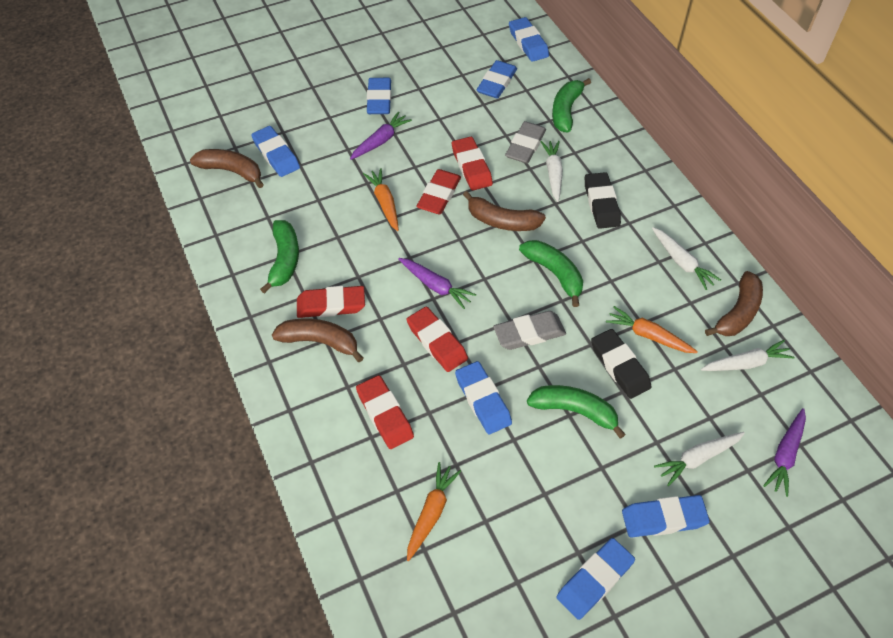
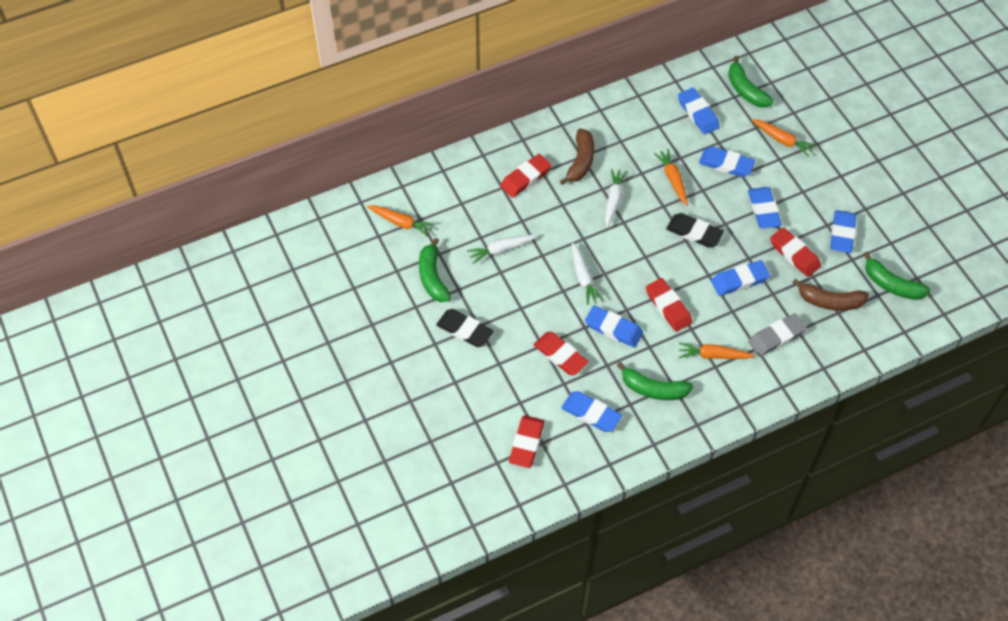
brown banana: 4 -> 2
grey eraser: 2 -> 1
orange carrot: 3 -> 4
purple carrot: 3 -> 0
white carrot: 4 -> 3

